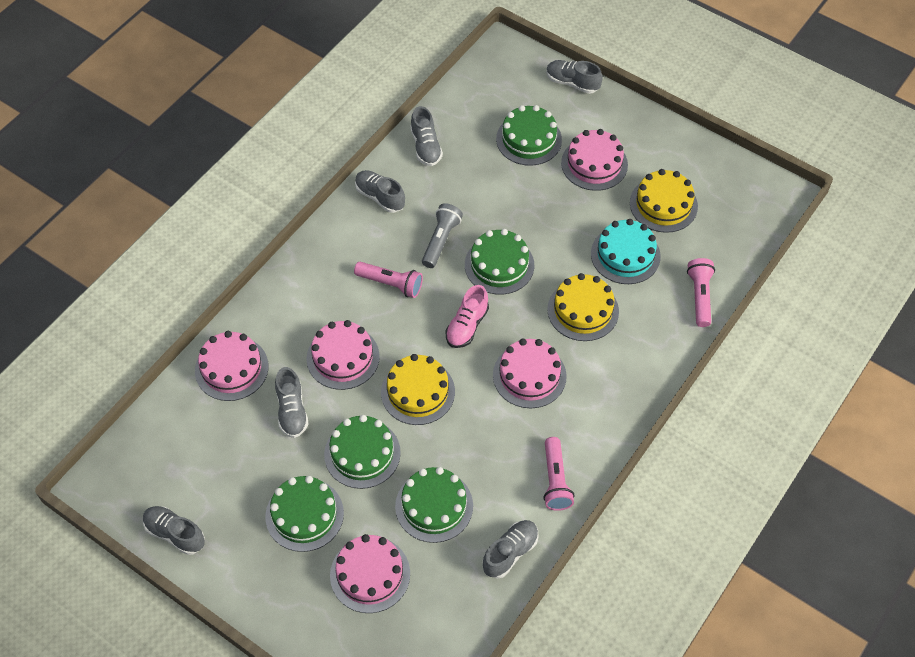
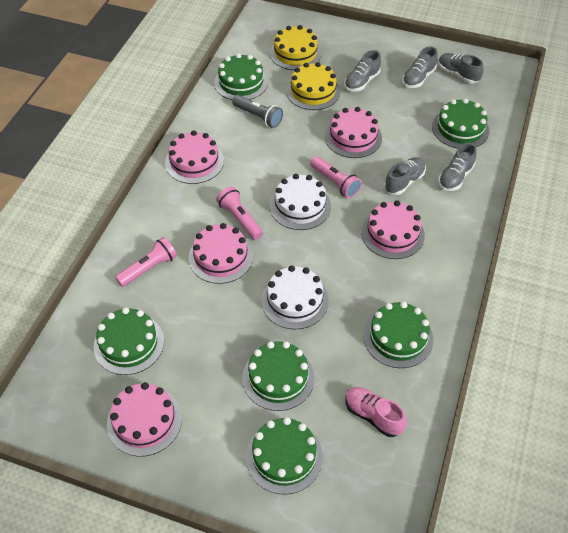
green cake: 5 -> 6
grey shoe: 6 -> 5
turquoise cake: 1 -> 0
white cake: 0 -> 2
yellow cake: 3 -> 2

